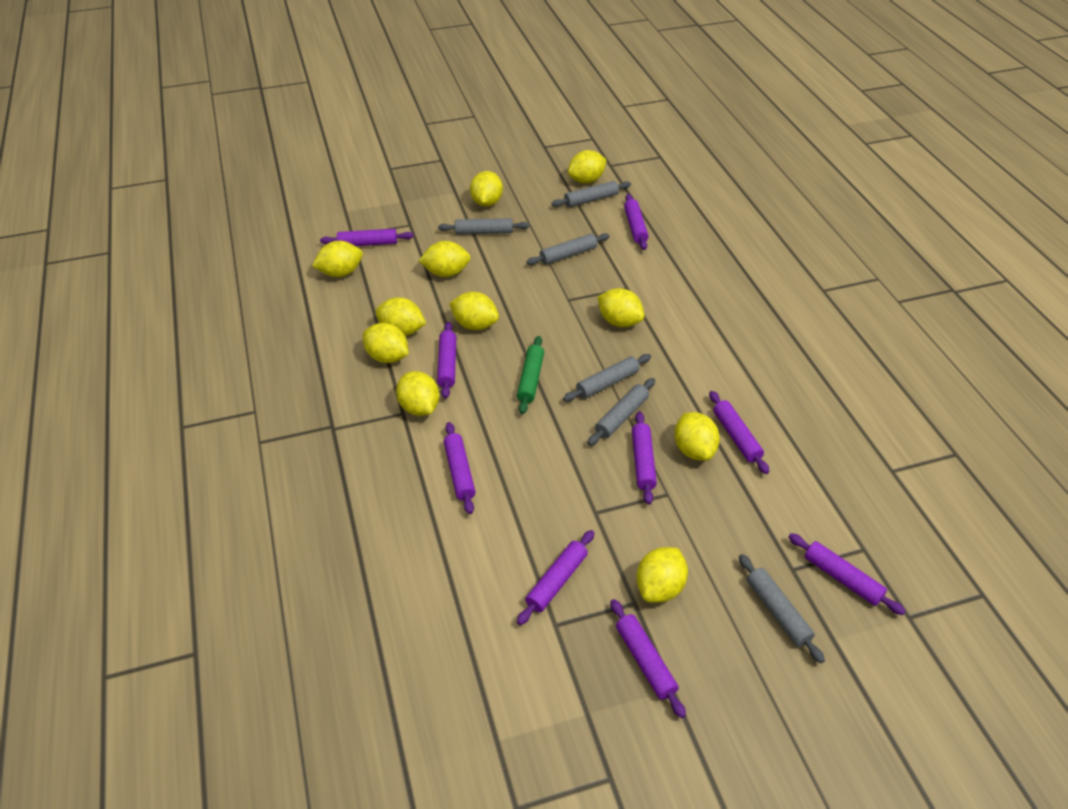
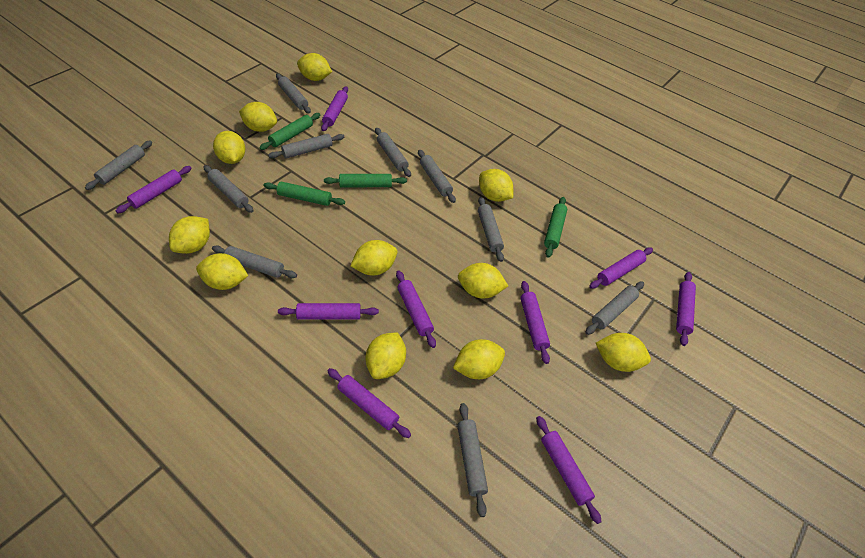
green rolling pin: 1 -> 4
grey rolling pin: 6 -> 10

